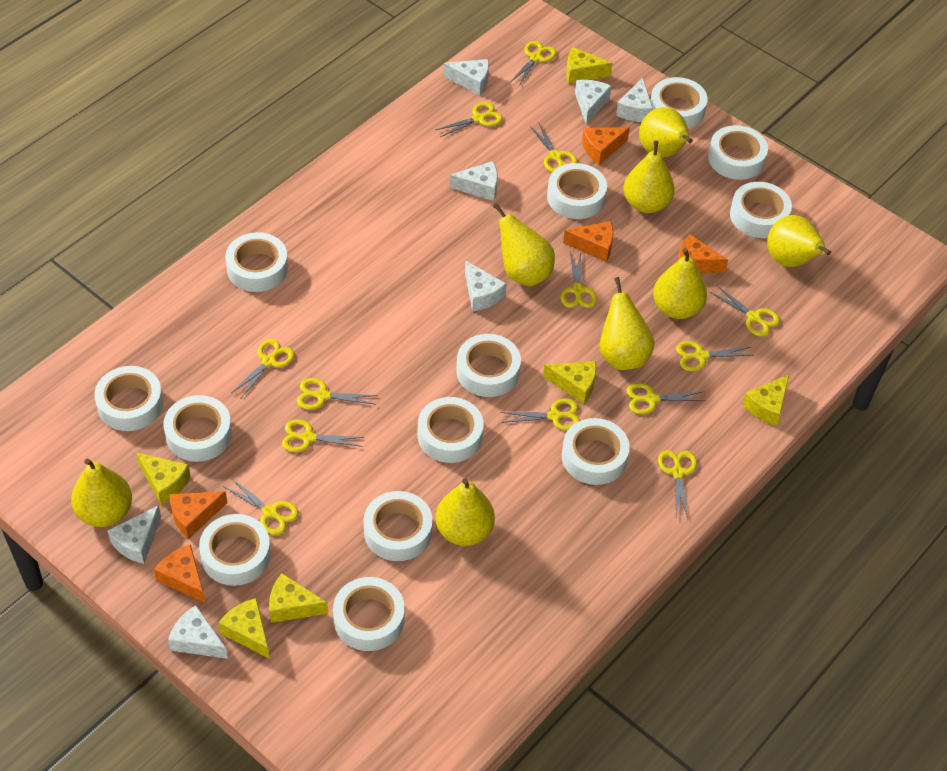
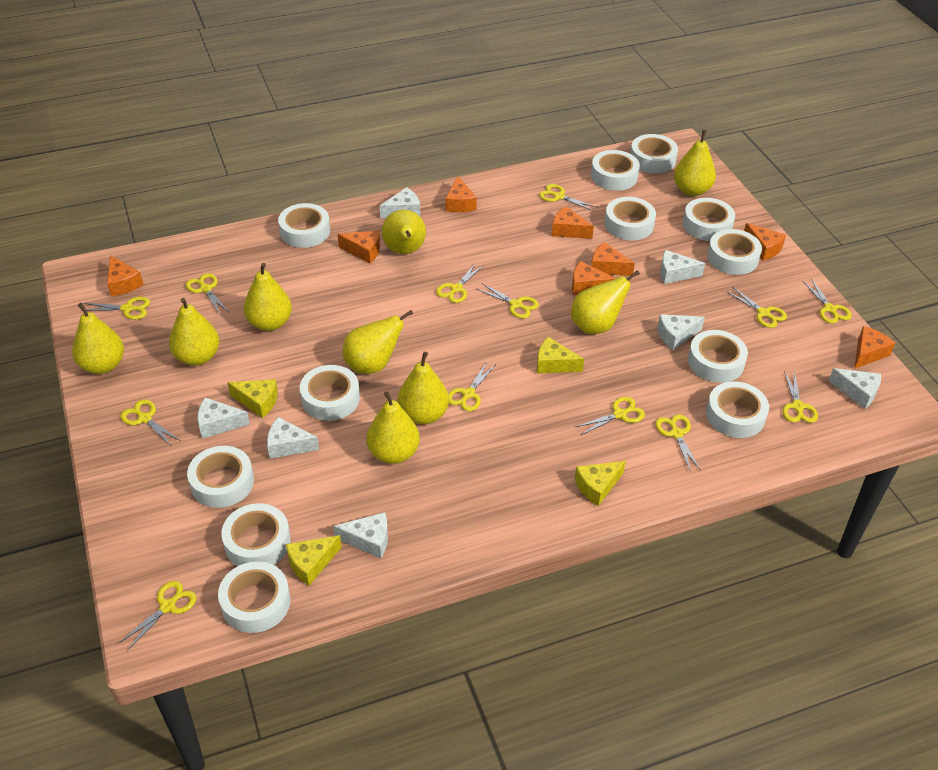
orange cheese: 5 -> 8
white tape: 13 -> 12
yellow cheese: 6 -> 4
yellow pear: 8 -> 9

